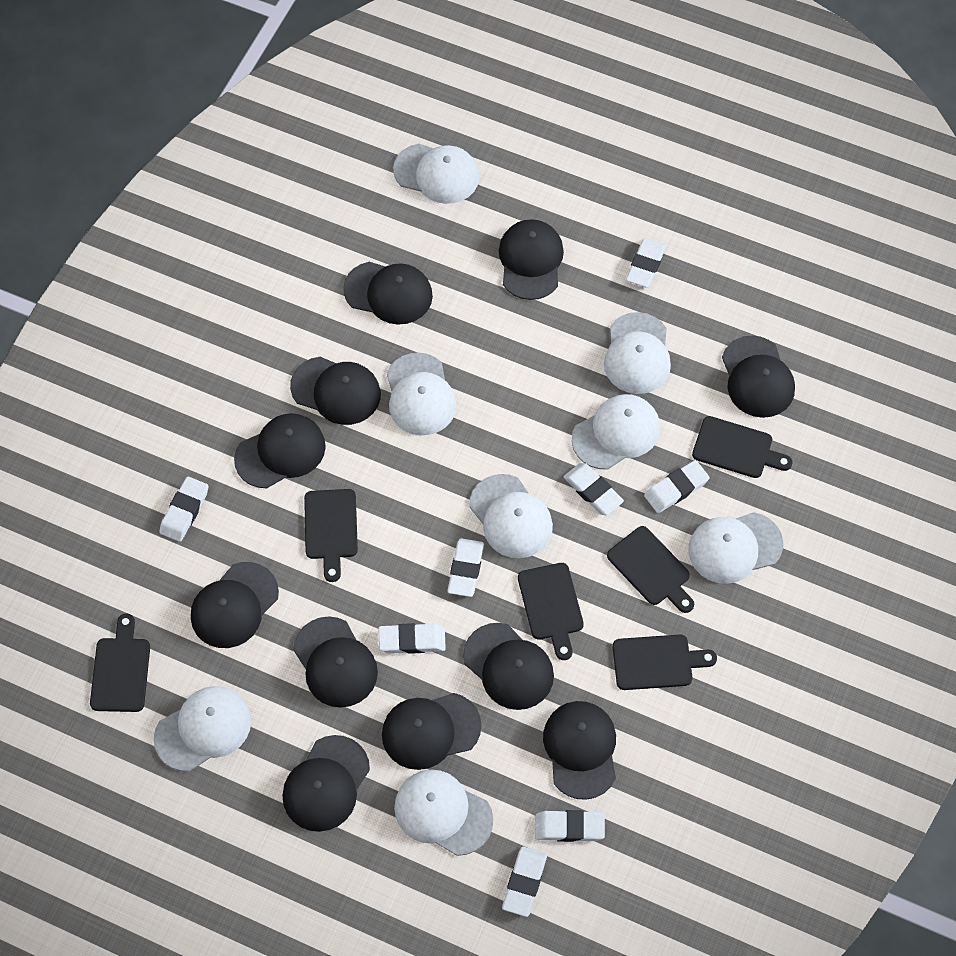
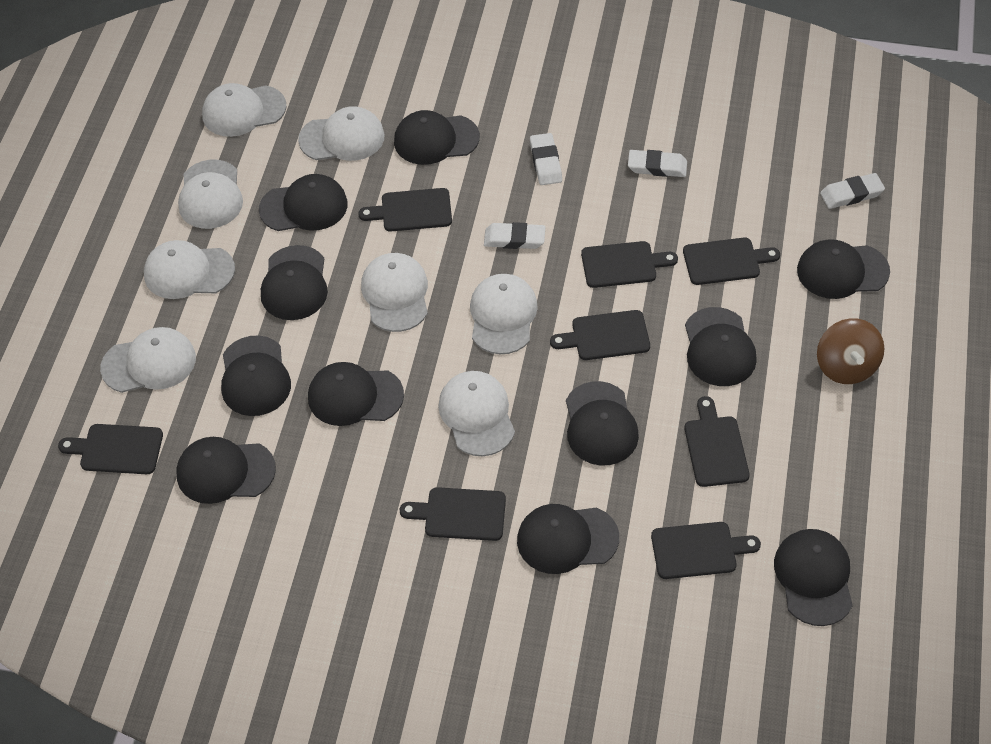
black cutting board: 6 -> 8
brown spinning top: 0 -> 1
white eraser: 8 -> 4

